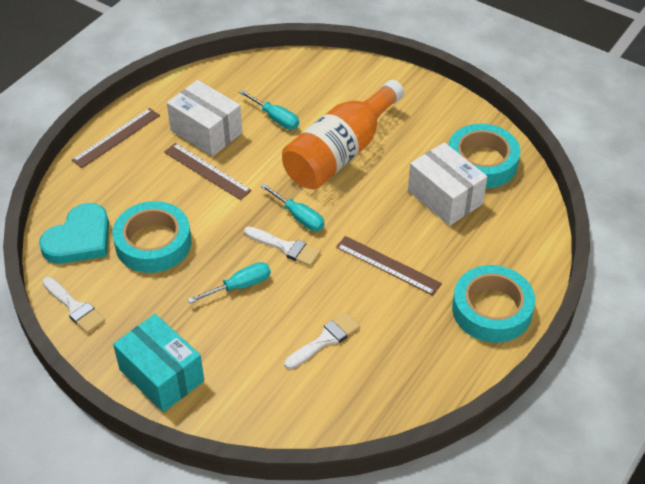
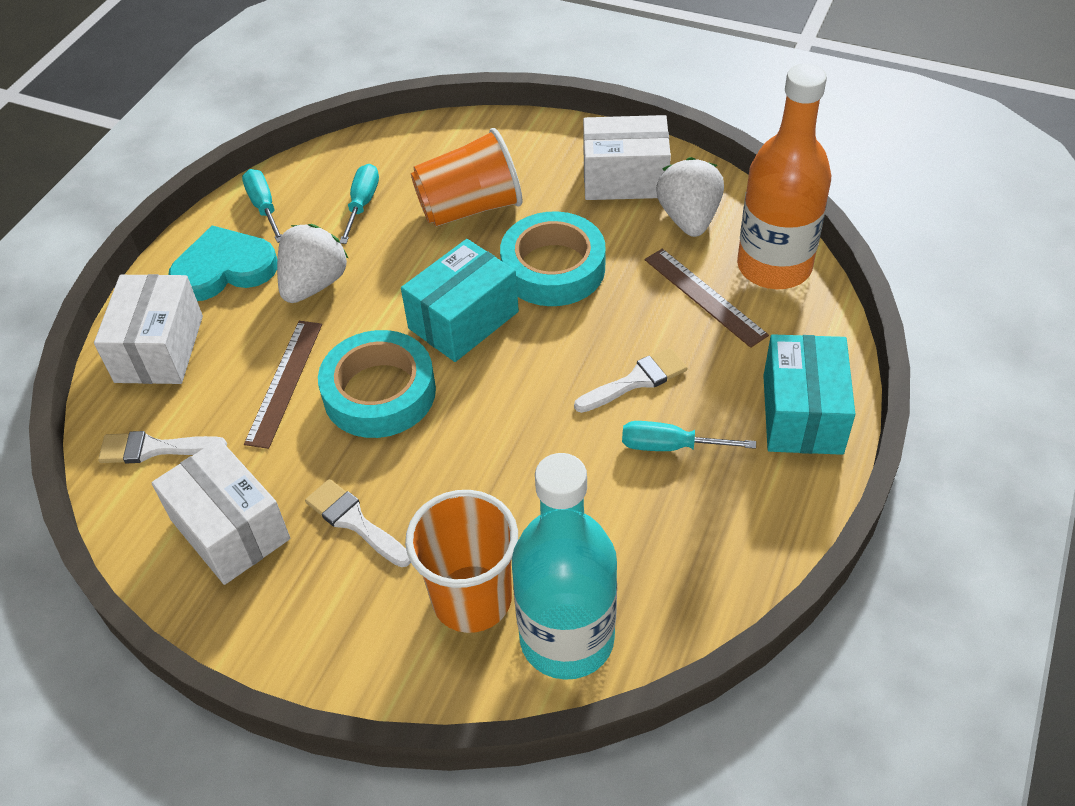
brown ruler: 3 -> 2
orange cup: 0 -> 2
turquoise bottle: 0 -> 1
turquoise box: 1 -> 2
turquoise tape: 3 -> 2
white box: 2 -> 3
white strawberry: 0 -> 2

